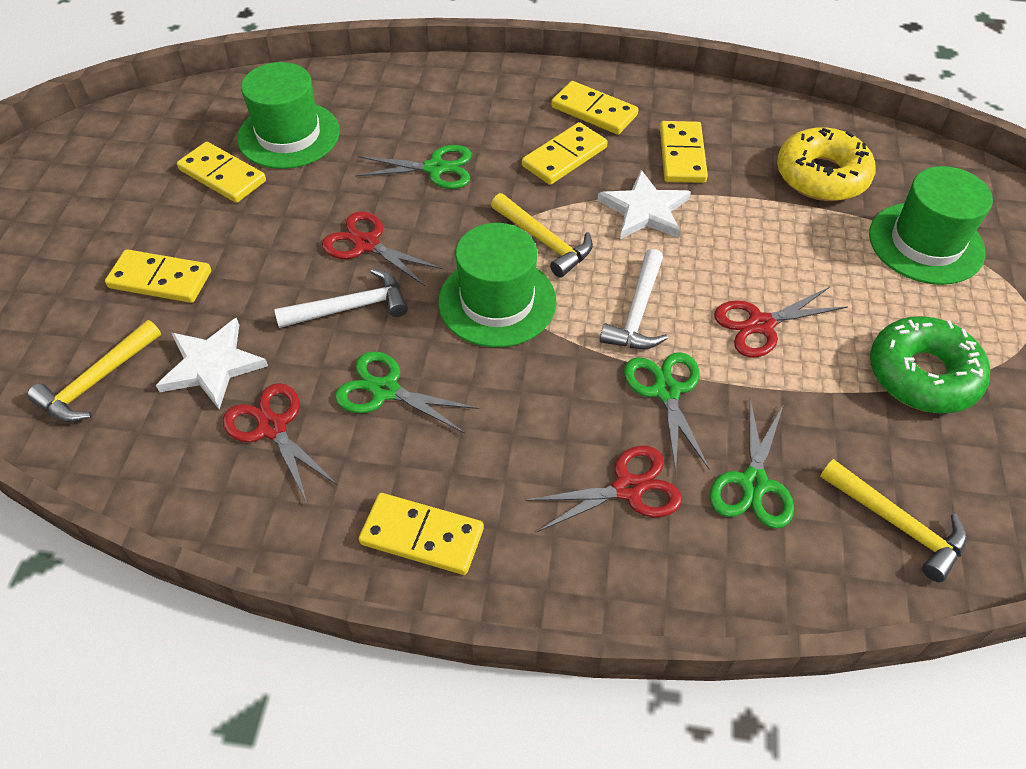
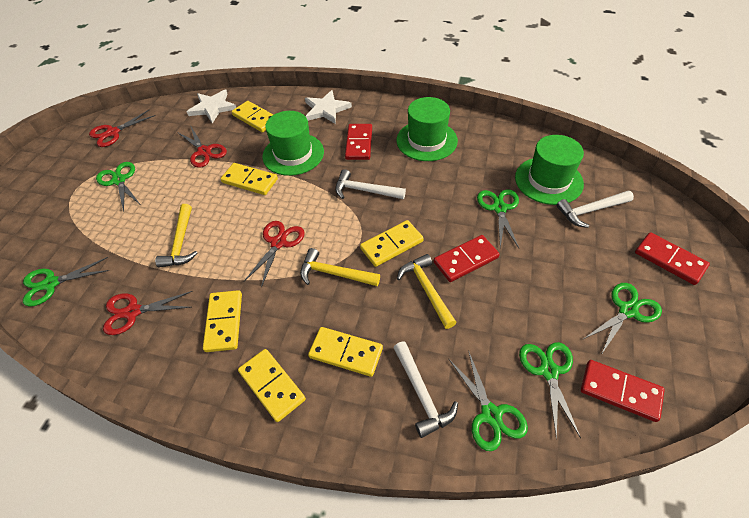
green donut: 1 -> 0
green scissors: 4 -> 6
red domino: 0 -> 4
white hammer: 2 -> 3
yellow donut: 1 -> 0

